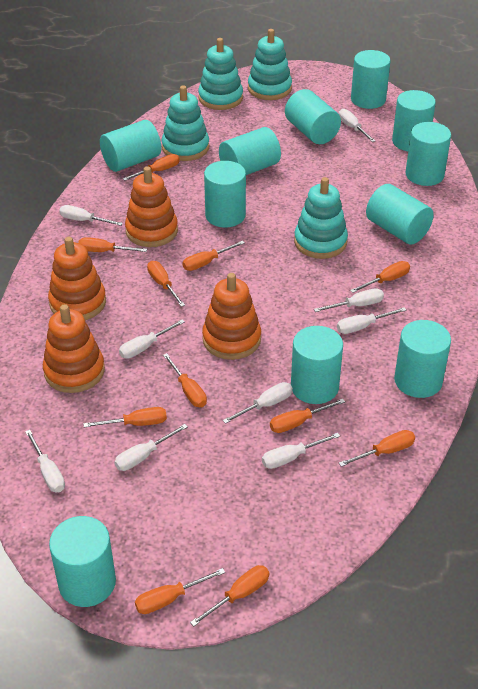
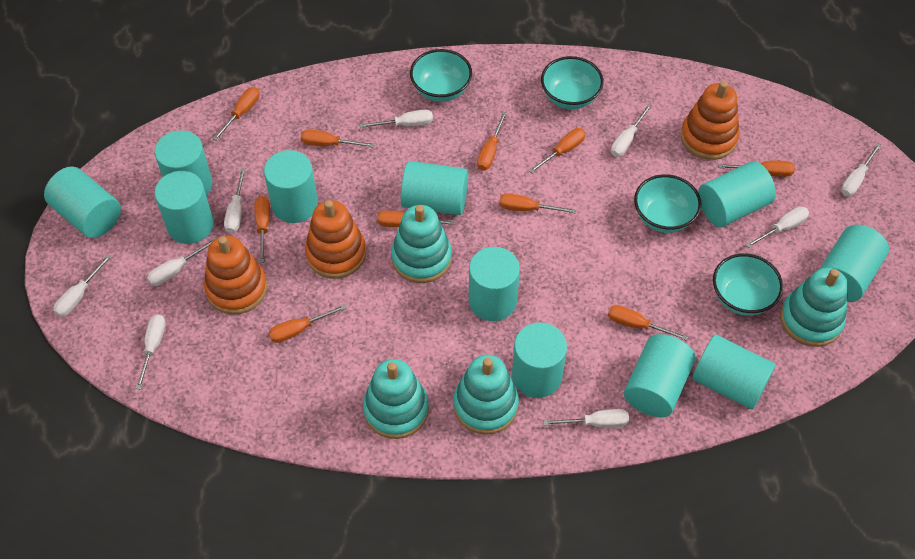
orange screwdriver: 11 -> 10
orange stacking toy: 4 -> 3
turquoise bowl: 0 -> 4

